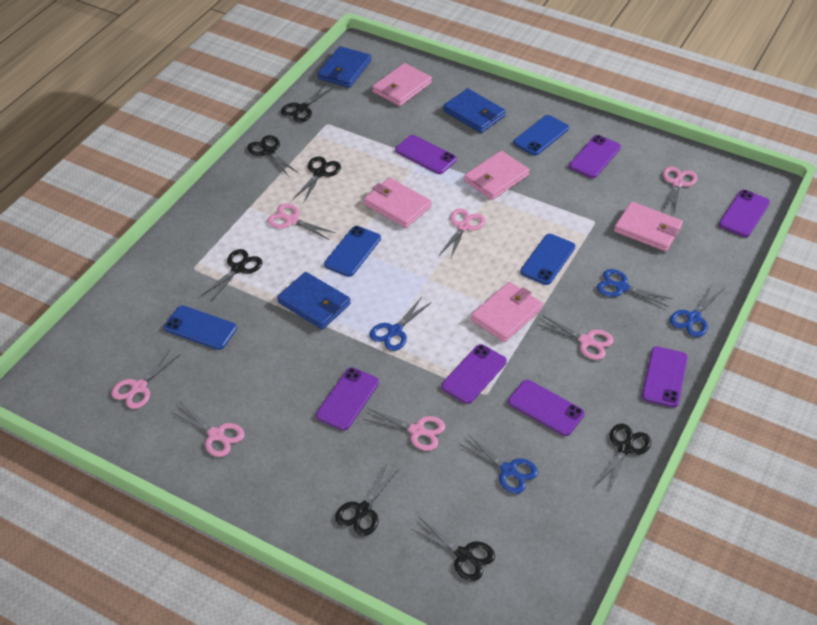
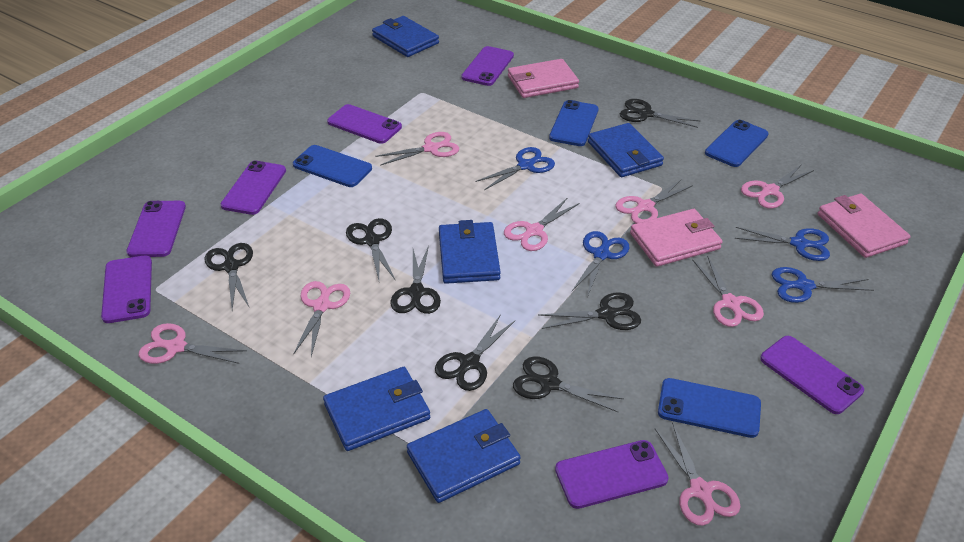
blue wallet: 3 -> 5
pink scissors: 7 -> 8
pink wallet: 5 -> 3

